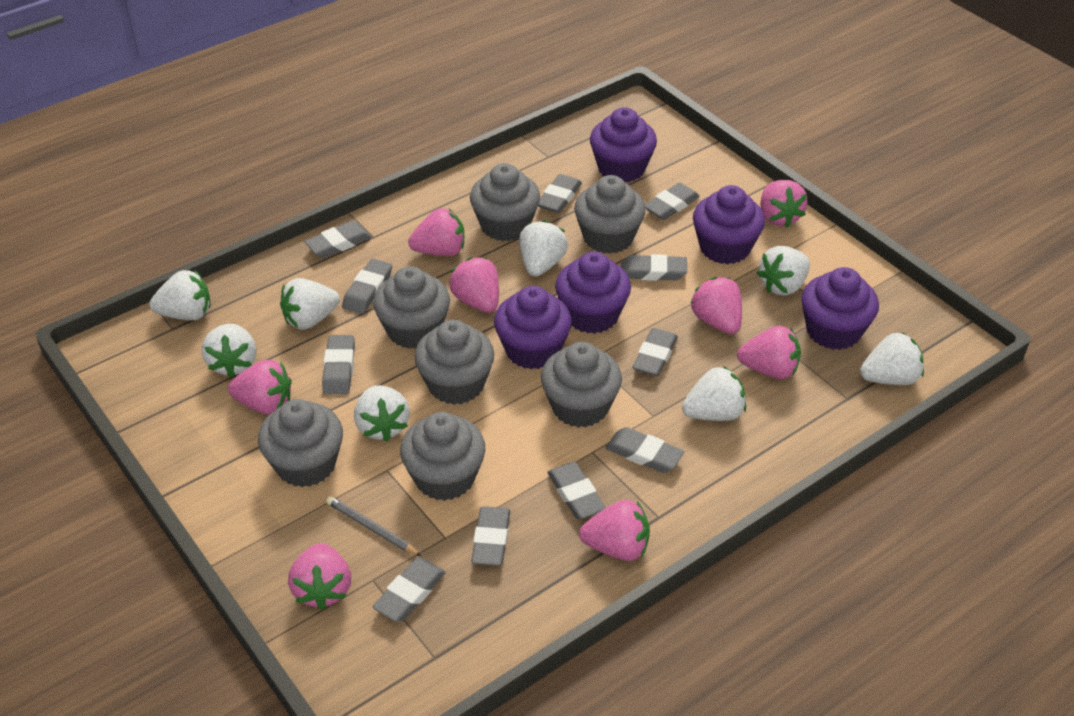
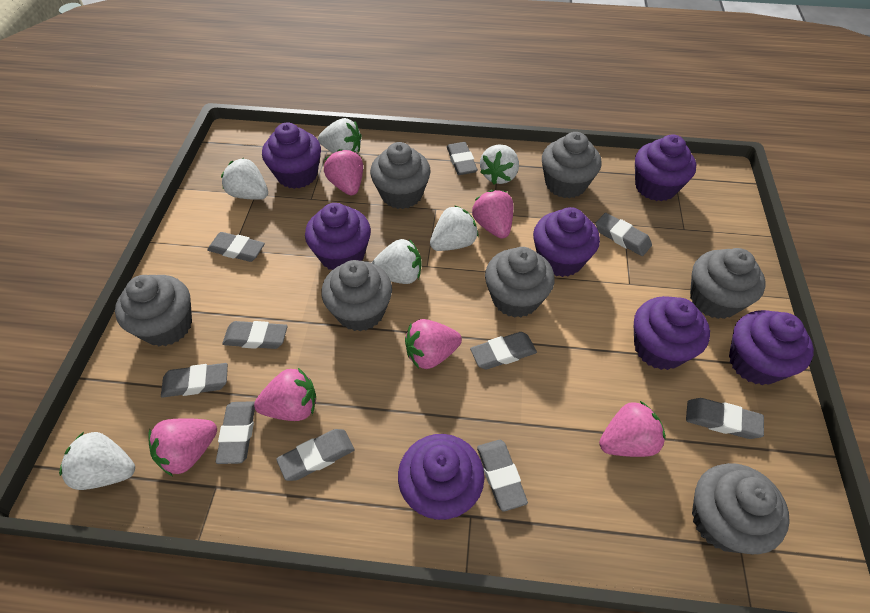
grey eraser: 11 -> 10
grey pencil: 1 -> 0
pink strawberry: 8 -> 6
purple cupcake: 5 -> 7
white strawberry: 8 -> 6

